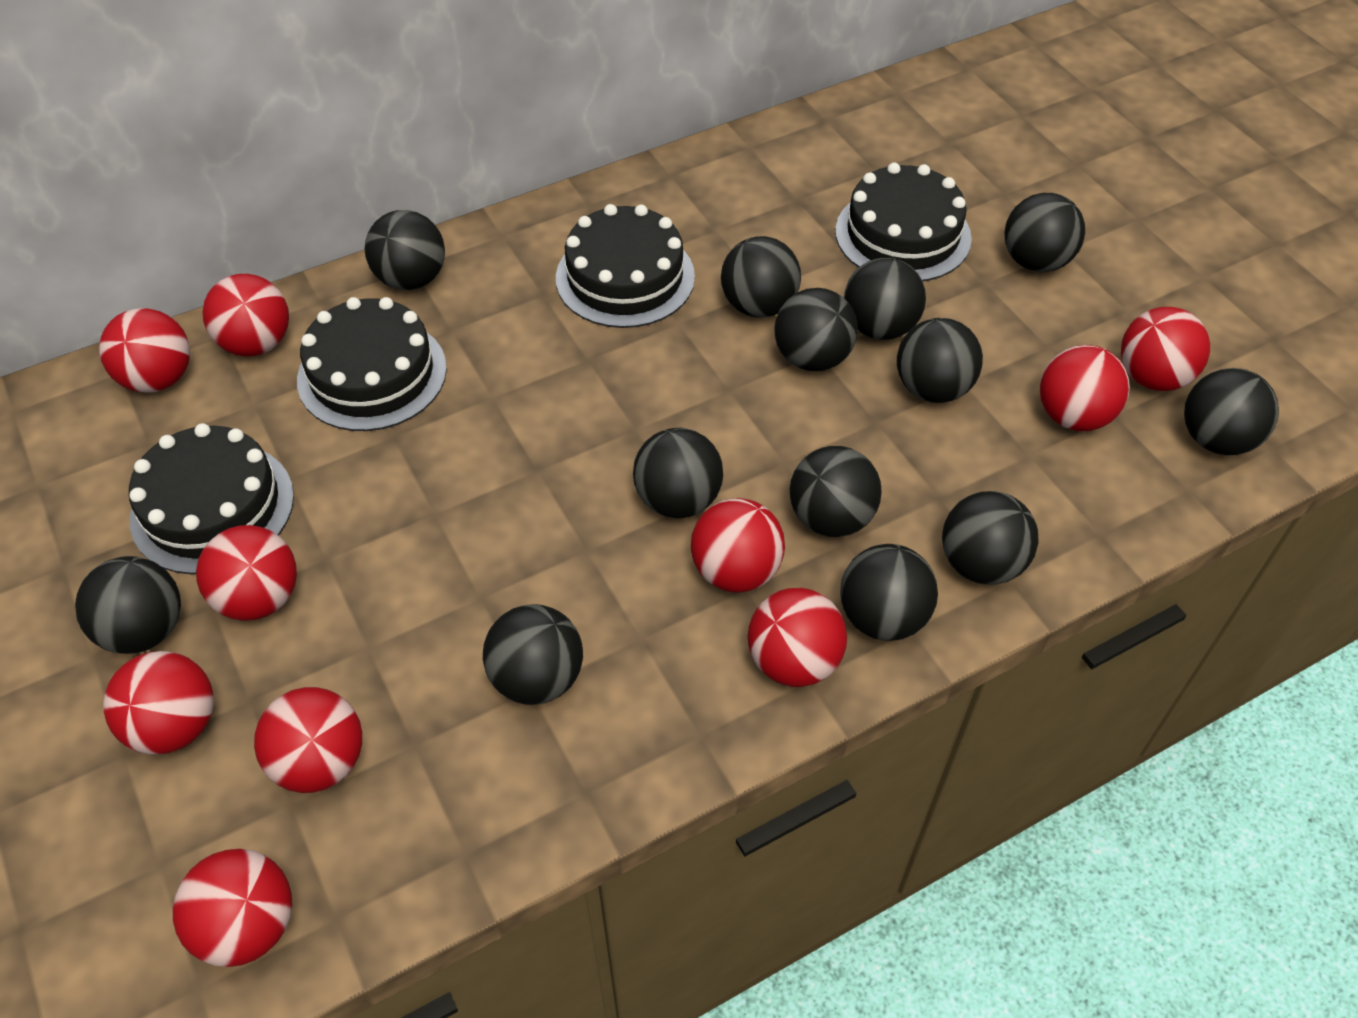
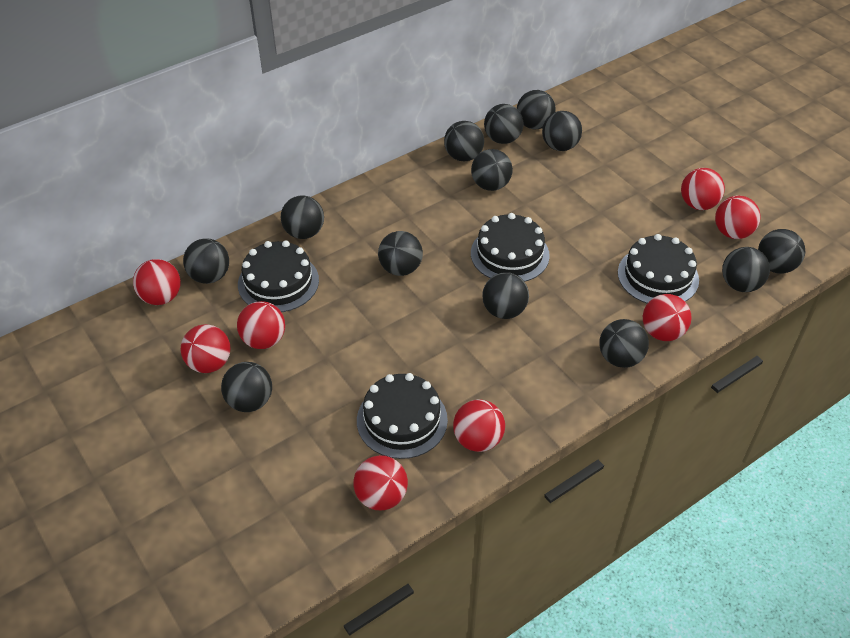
red ball: 10 -> 8

